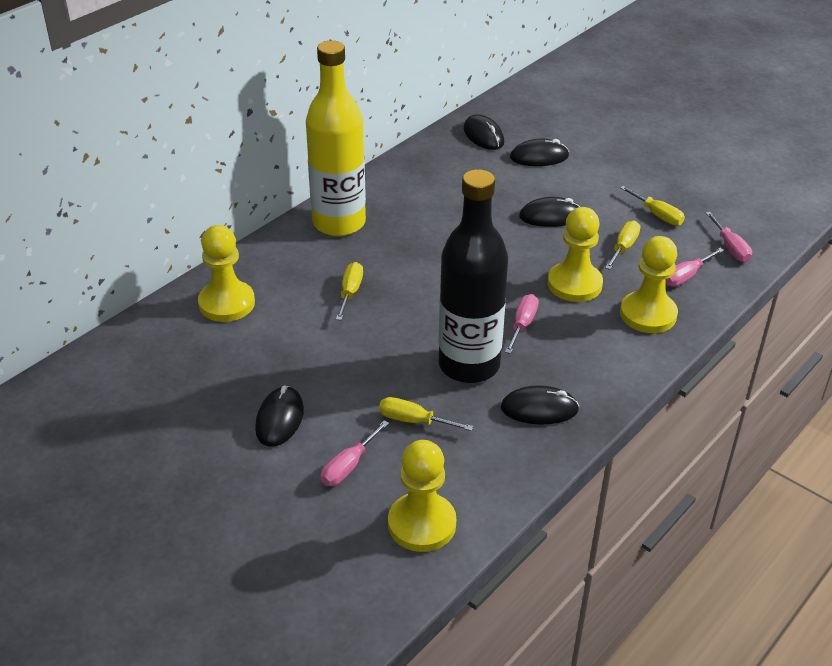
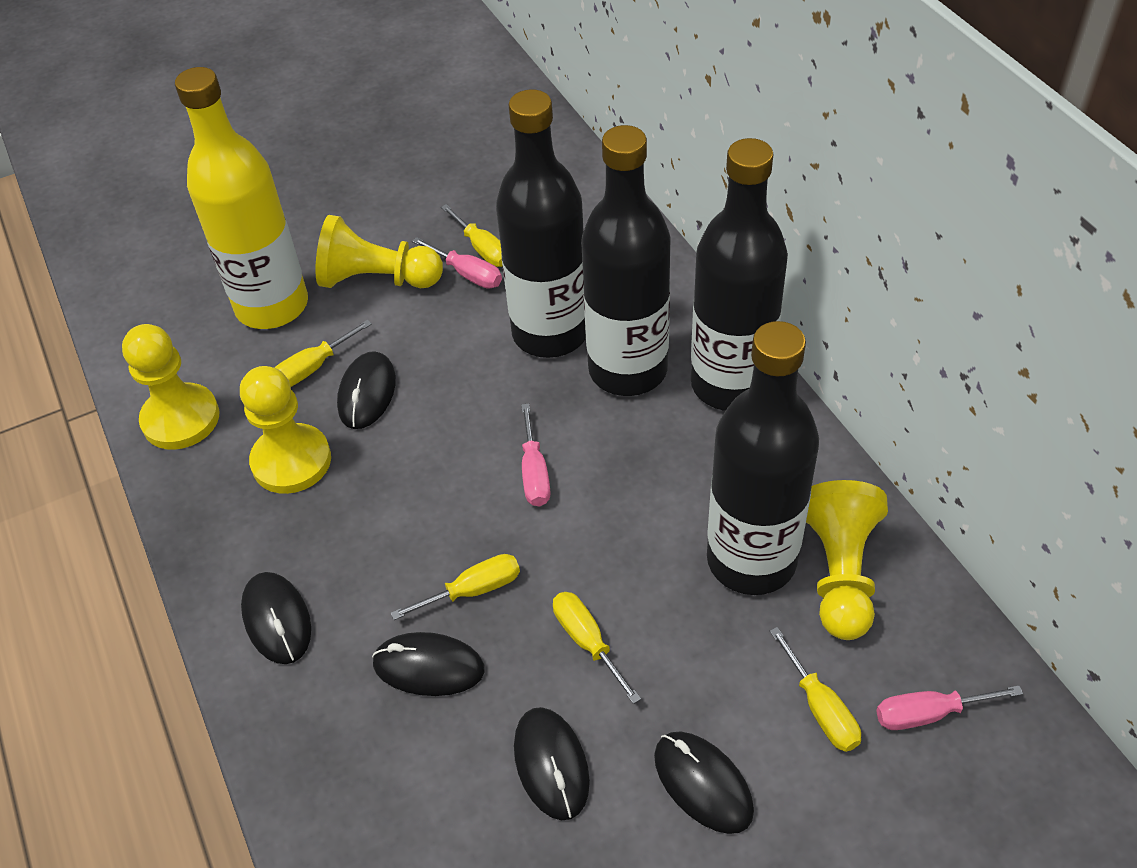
black bottle: 1 -> 4
pink screwdriver: 4 -> 3
yellow screwdriver: 4 -> 5

